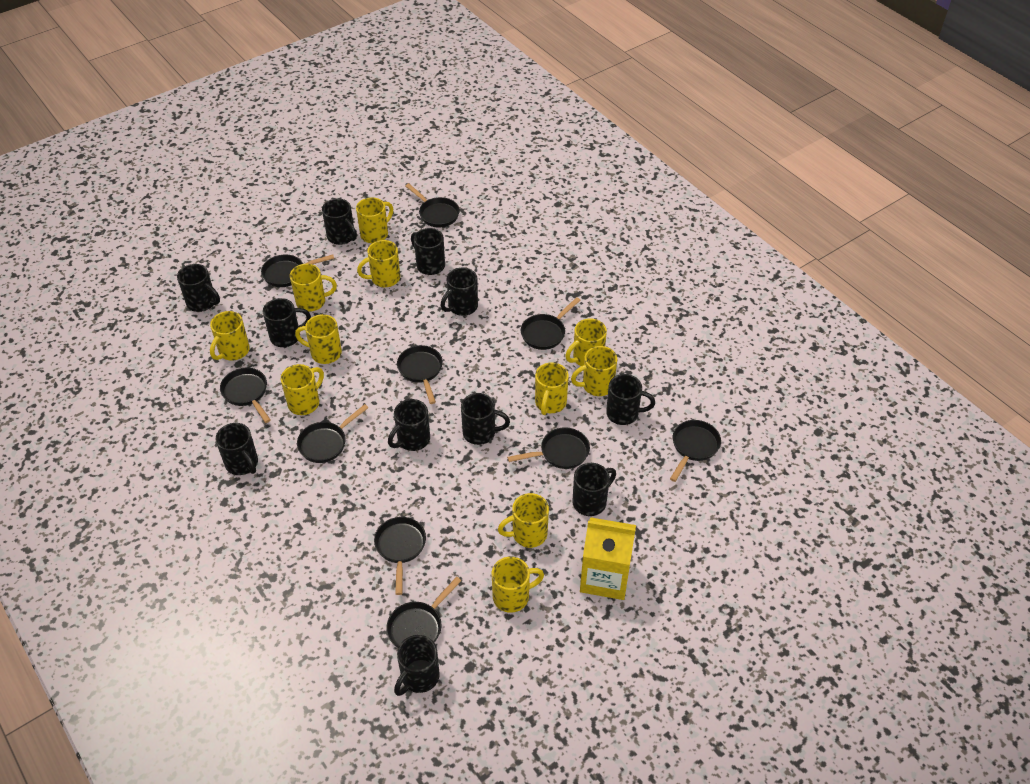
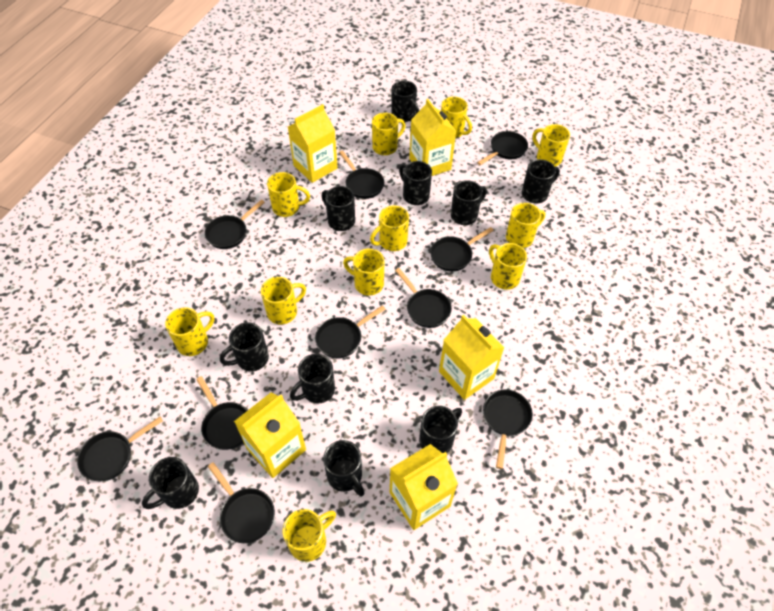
black mug: 11 -> 10
yellow carton: 1 -> 5

